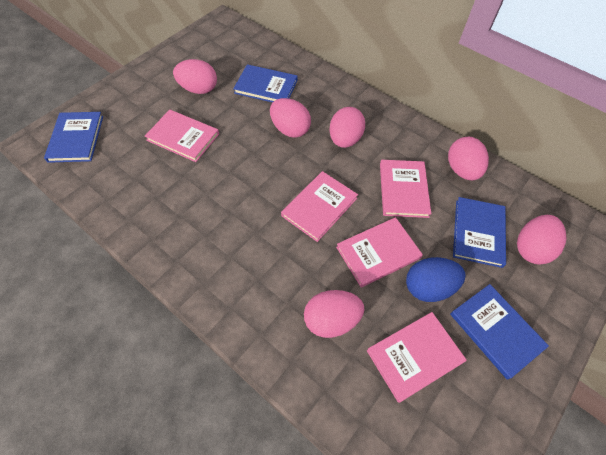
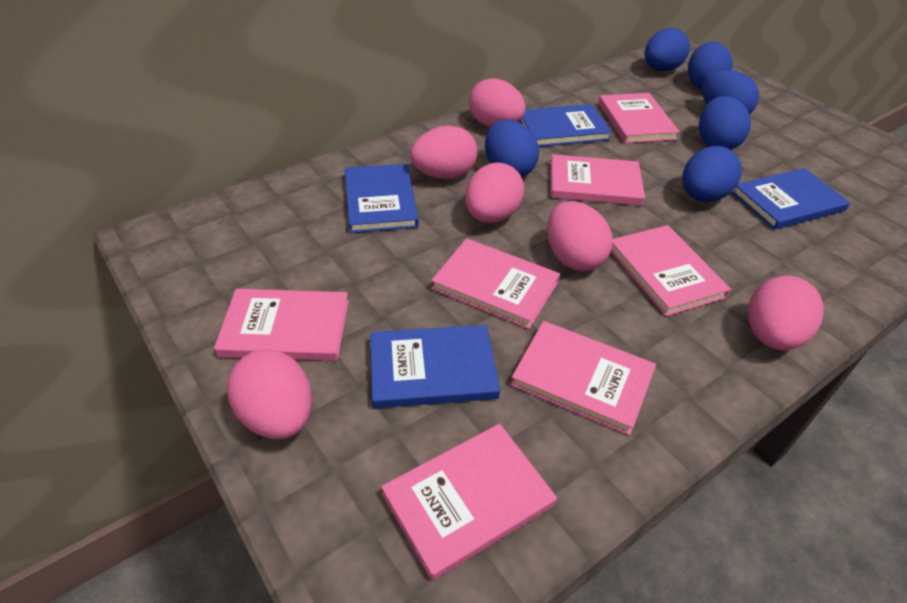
blue egg: 1 -> 6
pink book: 5 -> 7

